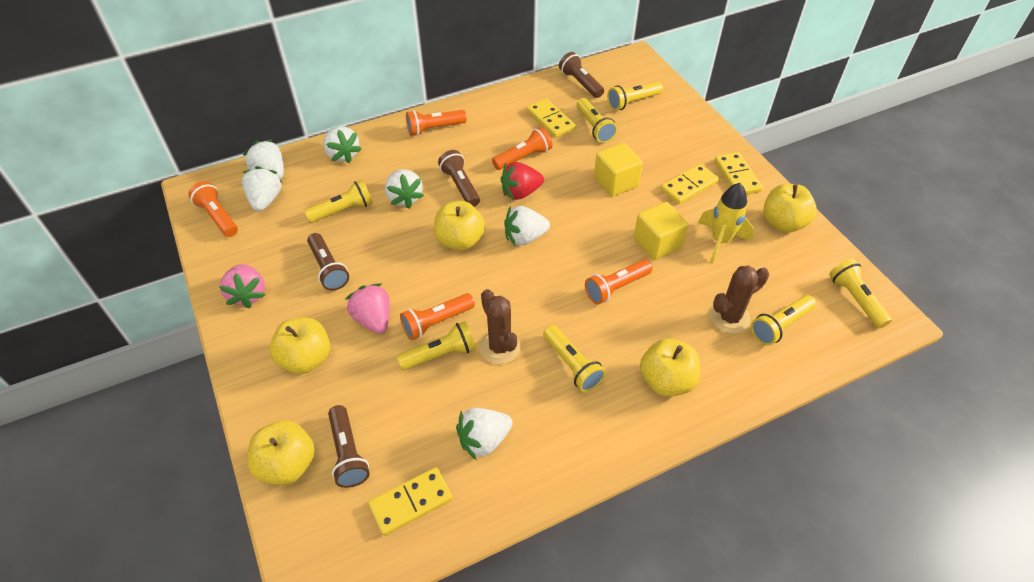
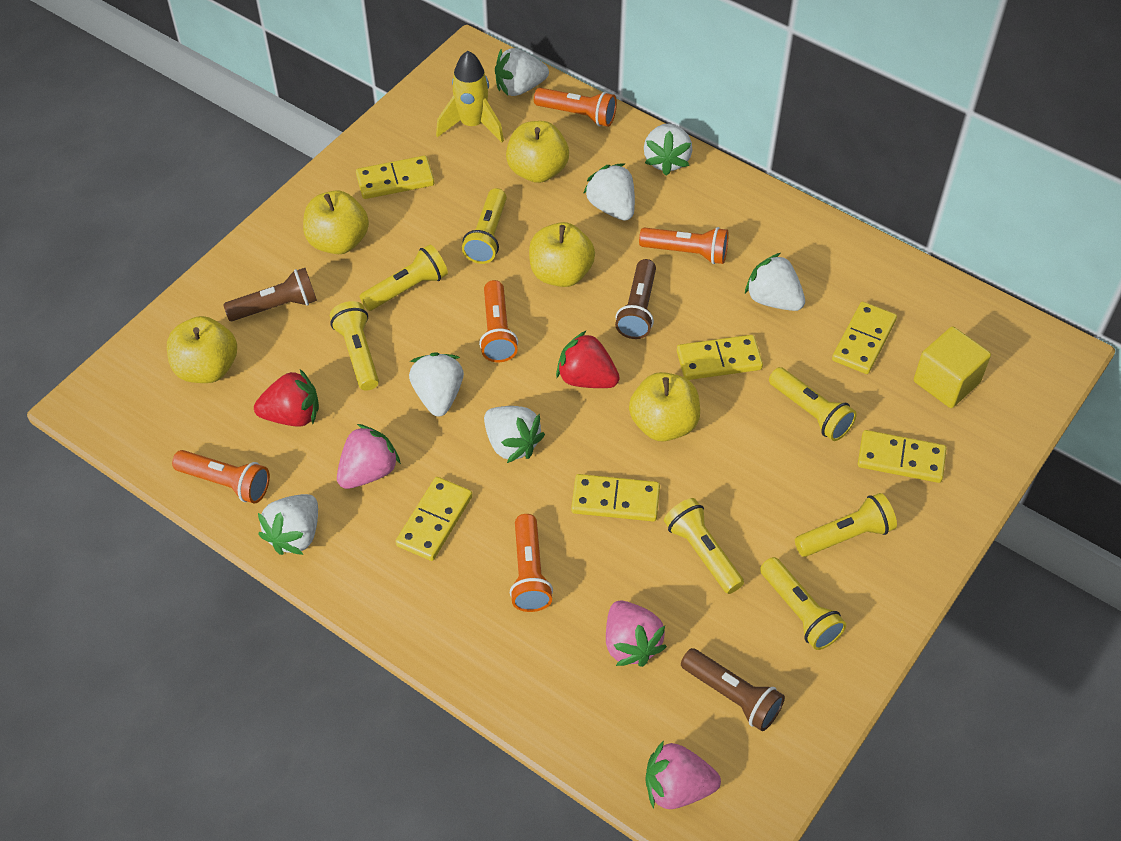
brown cactus: 2 -> 0
brown flashlight: 4 -> 3
pink strawberry: 2 -> 3
red strawberry: 1 -> 2
white strawberry: 6 -> 7
yellow cube: 2 -> 1
yellow domino: 4 -> 6

